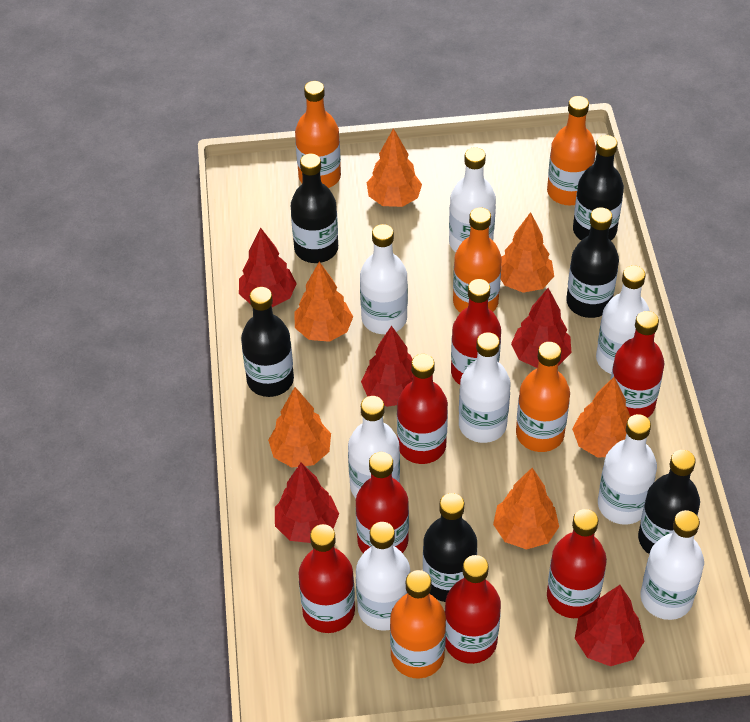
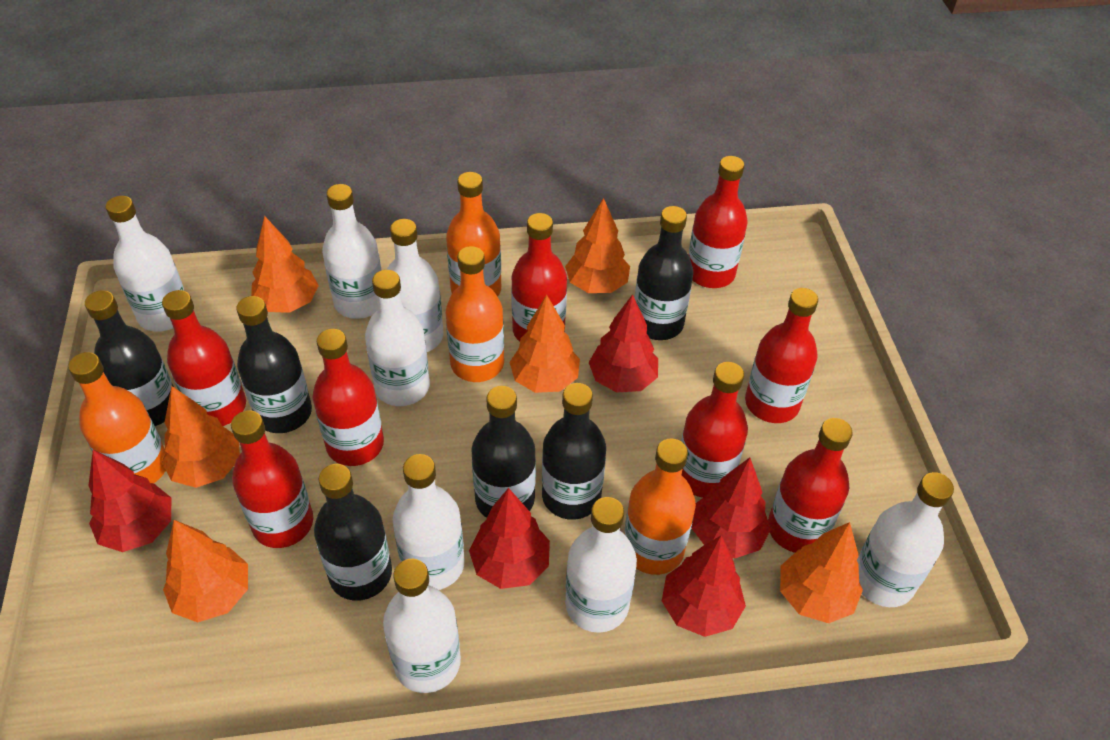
orange bottle: 5 -> 4
red bottle: 7 -> 8

